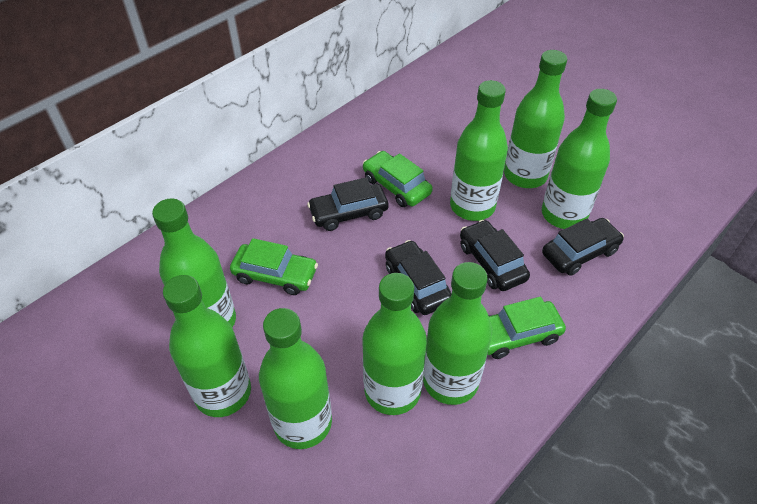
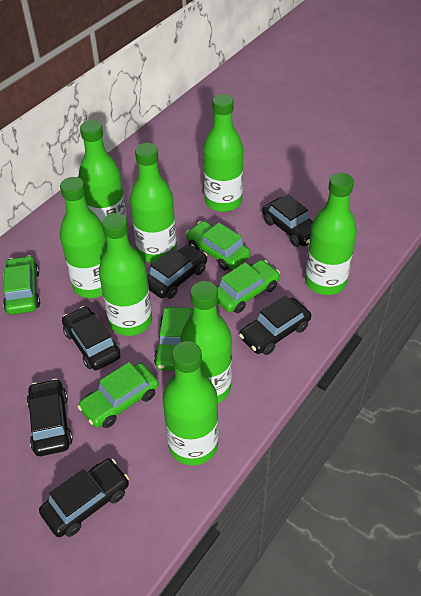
black car: 4 -> 6
green car: 3 -> 5

